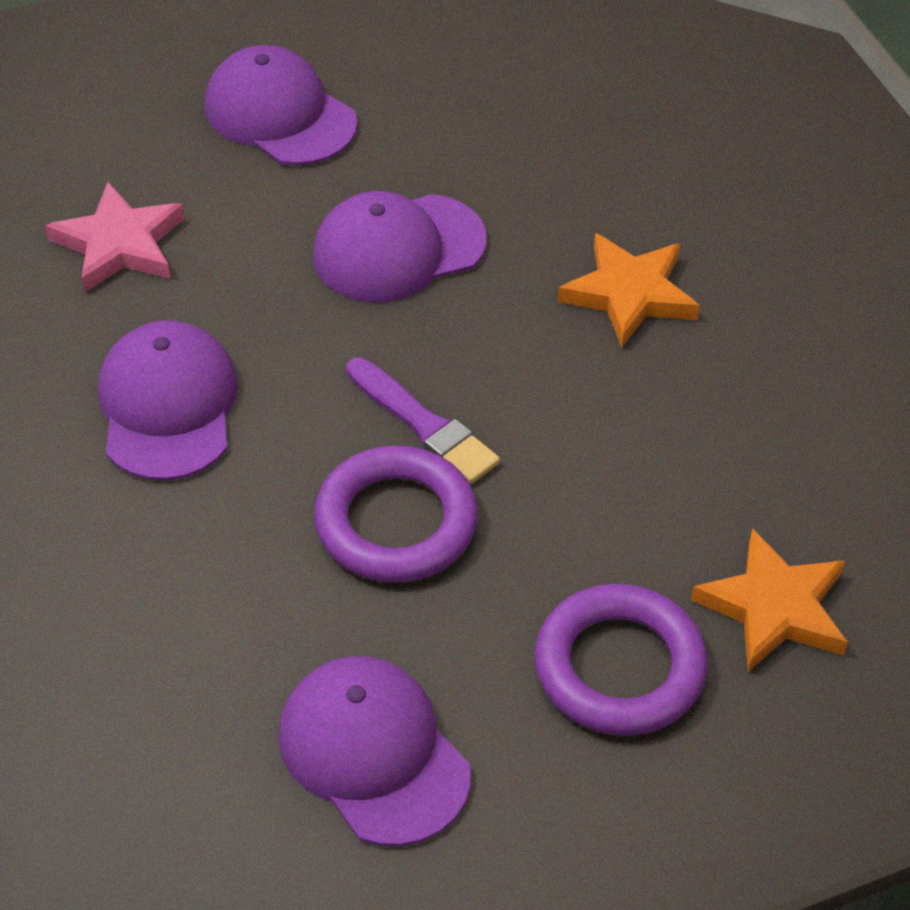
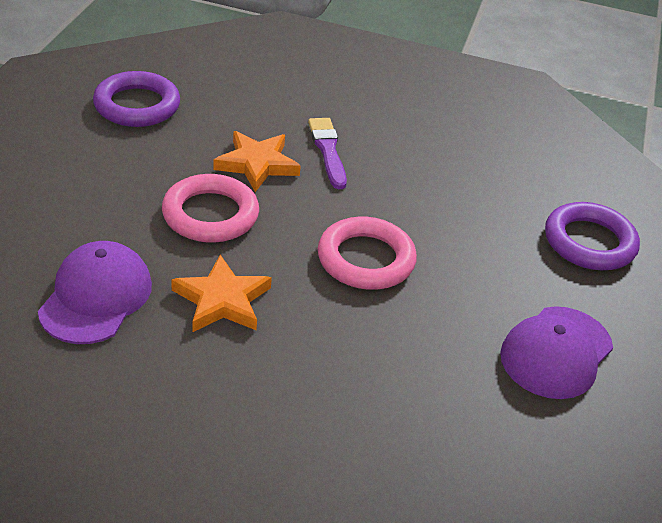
pink ring: 0 -> 2
pink star: 1 -> 0
purple cap: 4 -> 2

